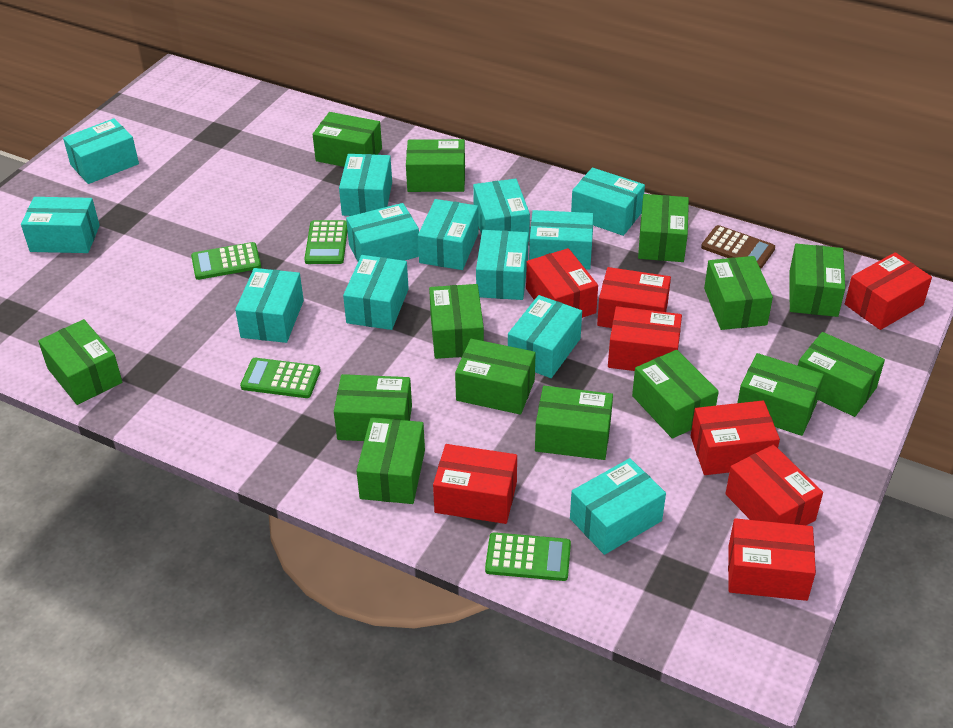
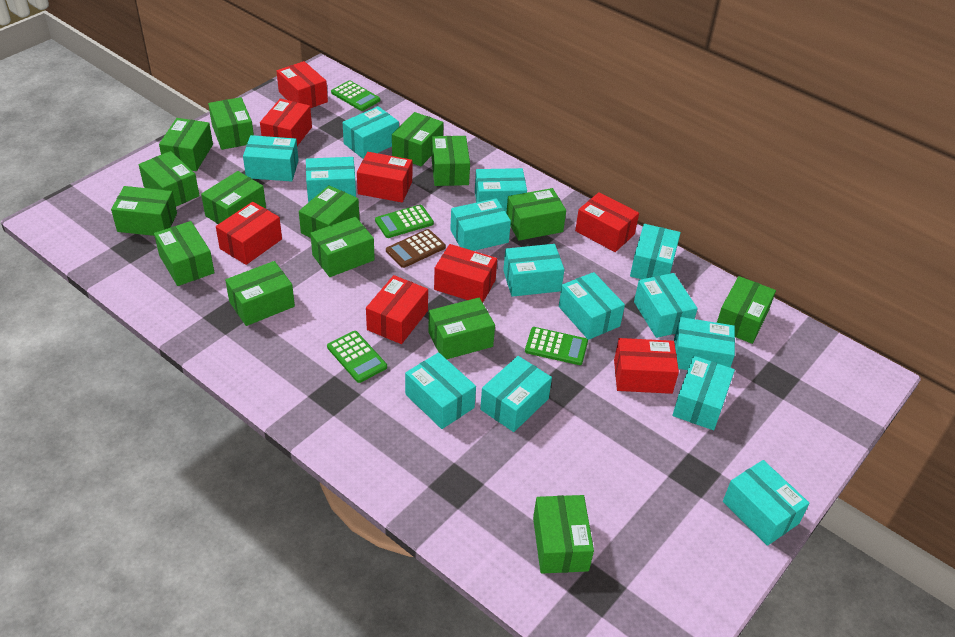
green box: 14 -> 15
turquoise box: 13 -> 14

